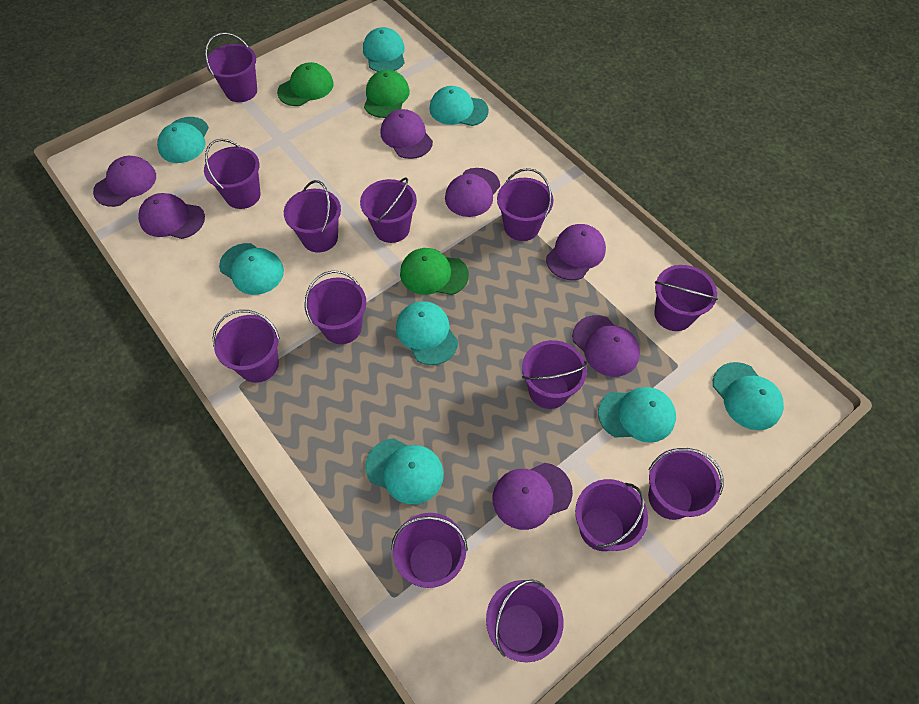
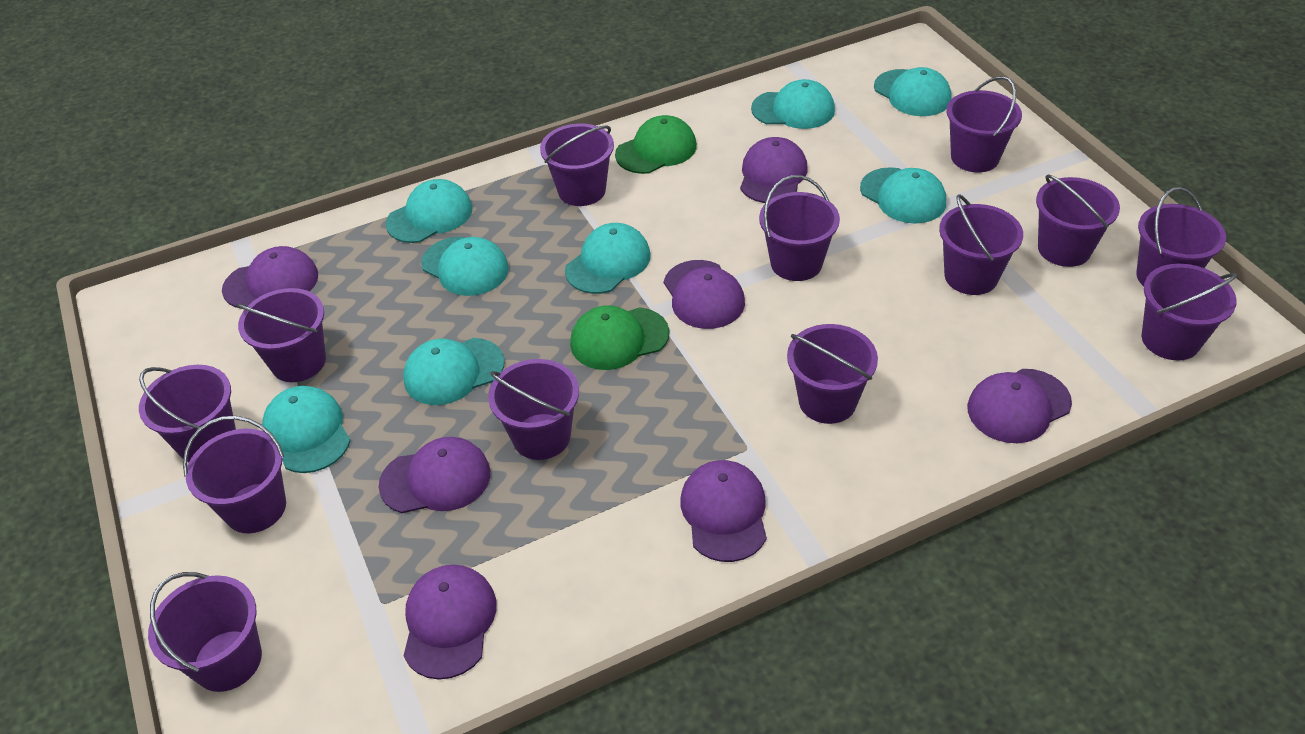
green cap: 3 -> 2

